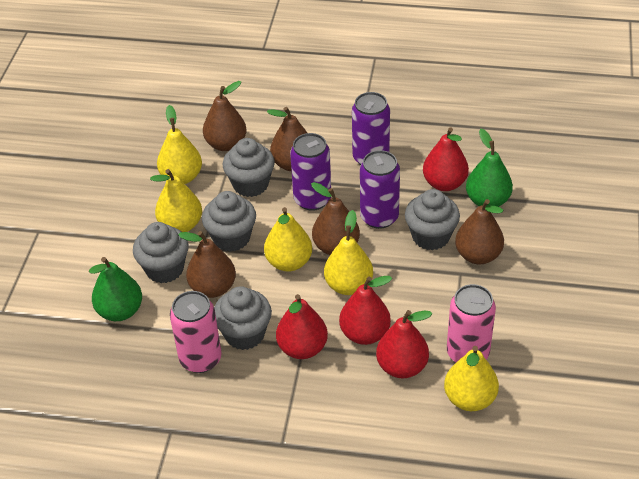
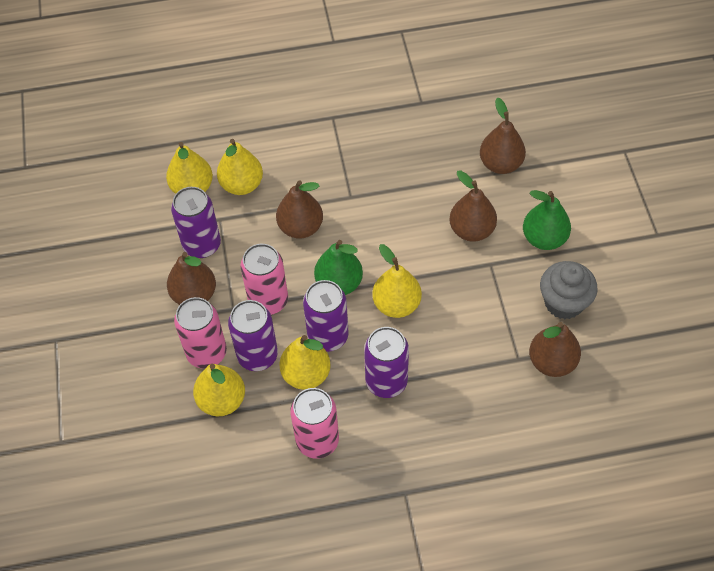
grey cupcake: 5 -> 1
pink can: 2 -> 3
purple can: 3 -> 4
red pear: 4 -> 0

